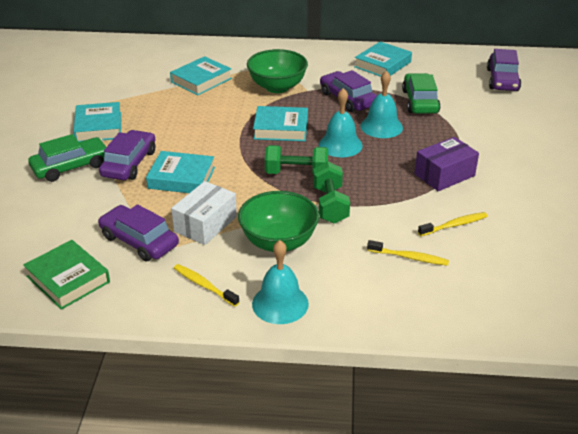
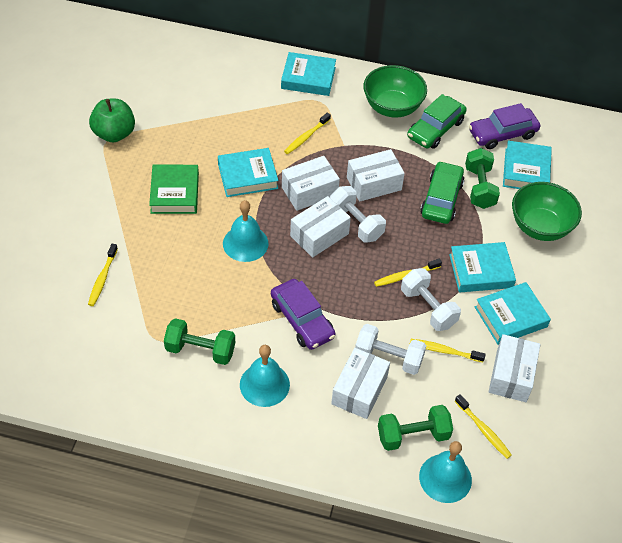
green apple: 0 -> 1
green dumbbell: 2 -> 3
purple box: 1 -> 0
purple car: 4 -> 2
white box: 1 -> 5
white dumbbell: 0 -> 3
yellow toothbrush: 3 -> 5

